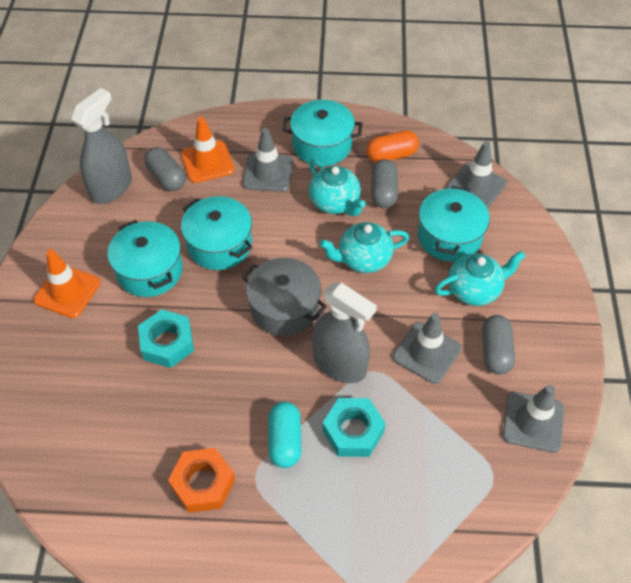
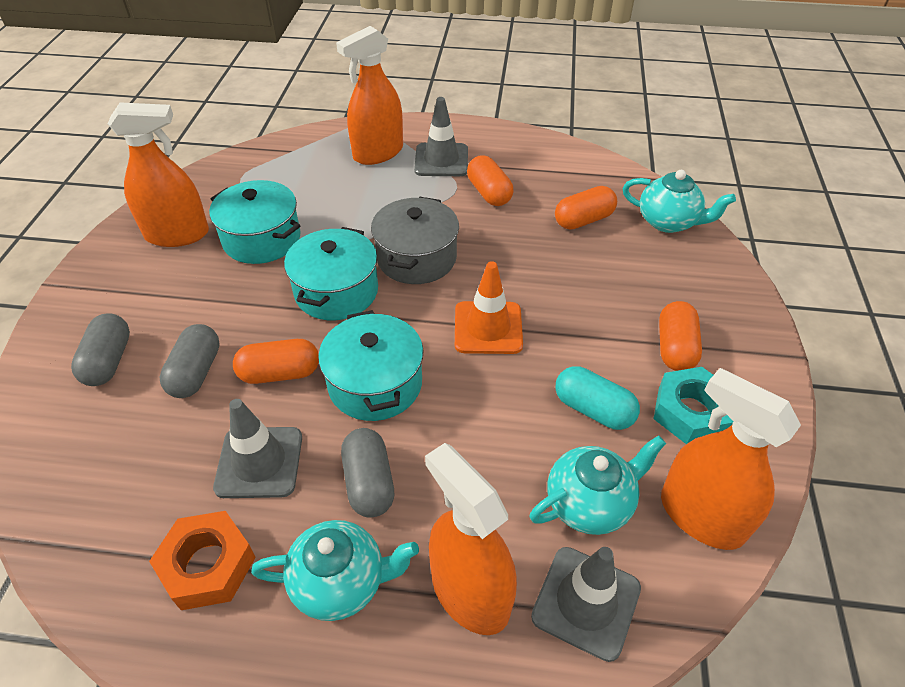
grey spray bottle: 2 -> 0
grey traffic cone: 4 -> 3
orange capsule: 1 -> 4
orange spray bottle: 0 -> 4
orange traffic cone: 2 -> 1
turquoise nut: 2 -> 1
turquoise pot: 4 -> 3

